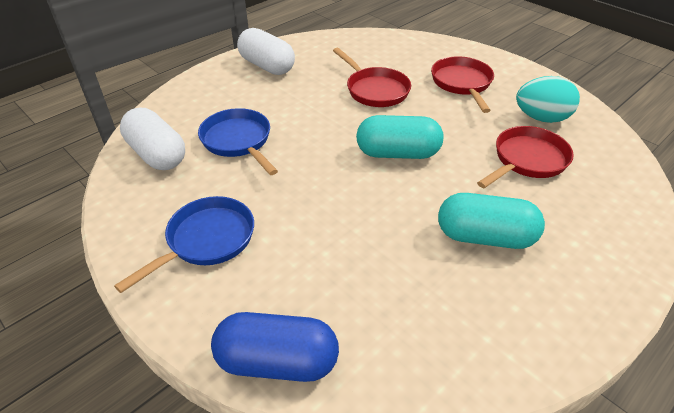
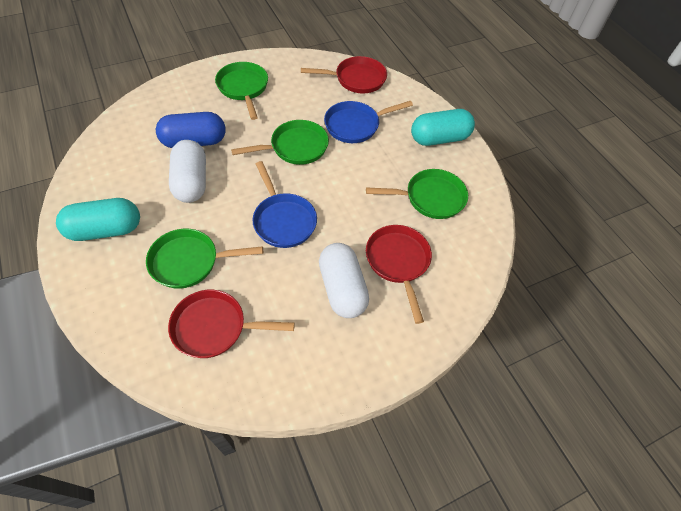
green pan: 0 -> 4
turquoise egg: 1 -> 0

